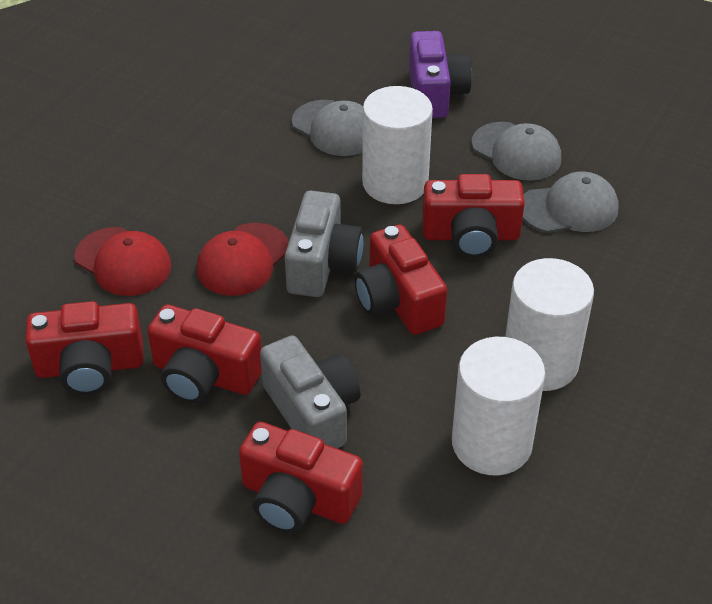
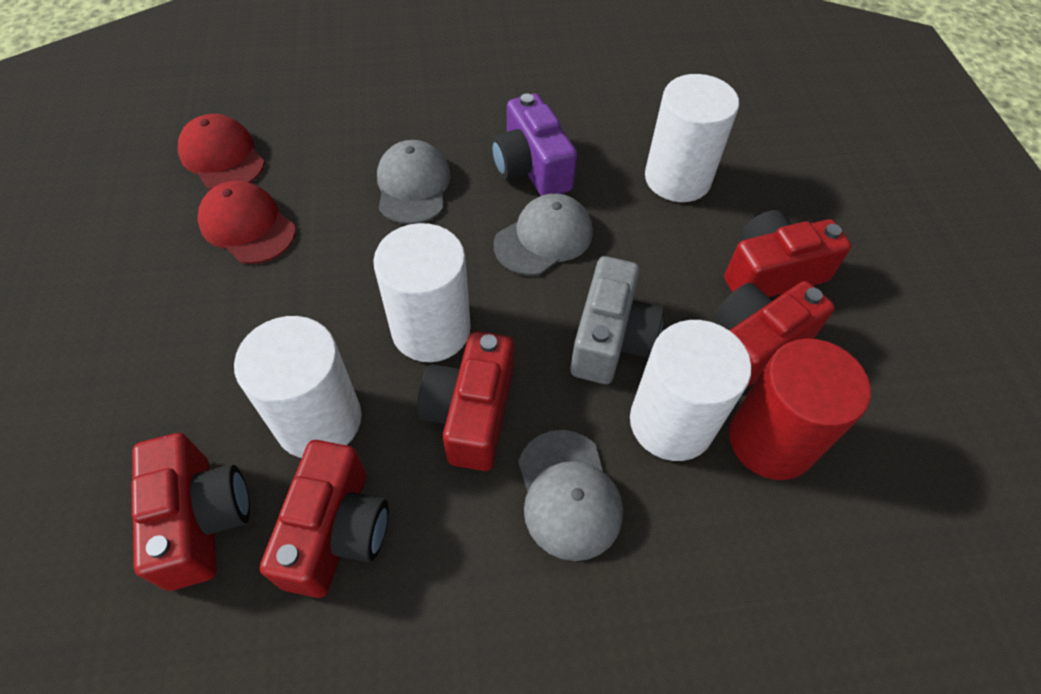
grey camera: 2 -> 1
red cylinder: 0 -> 1
white cylinder: 3 -> 4

